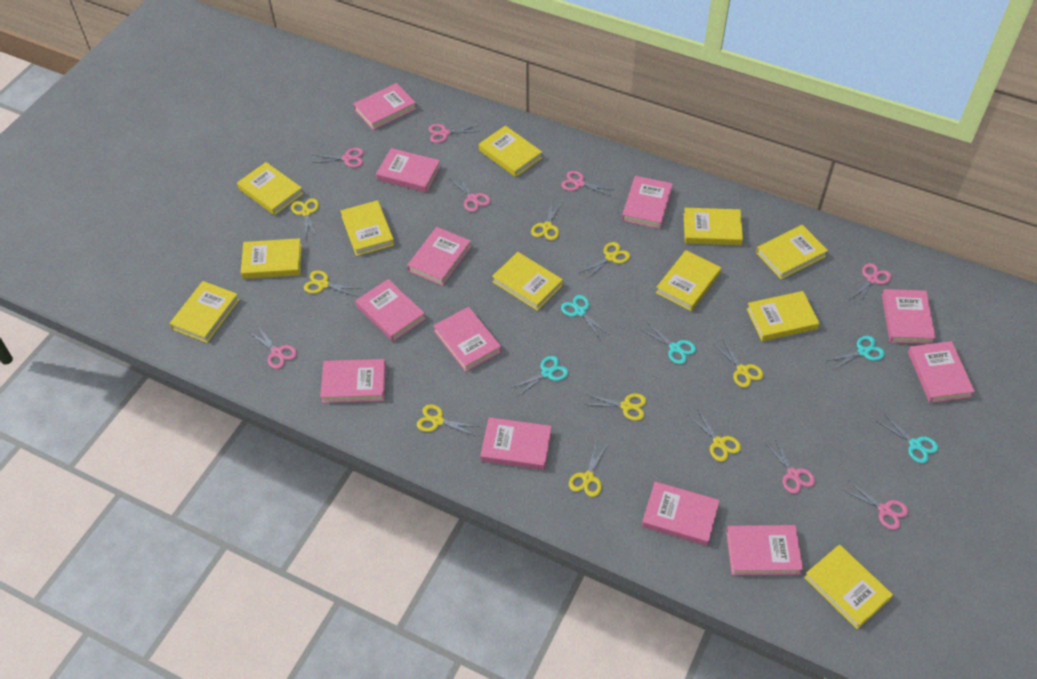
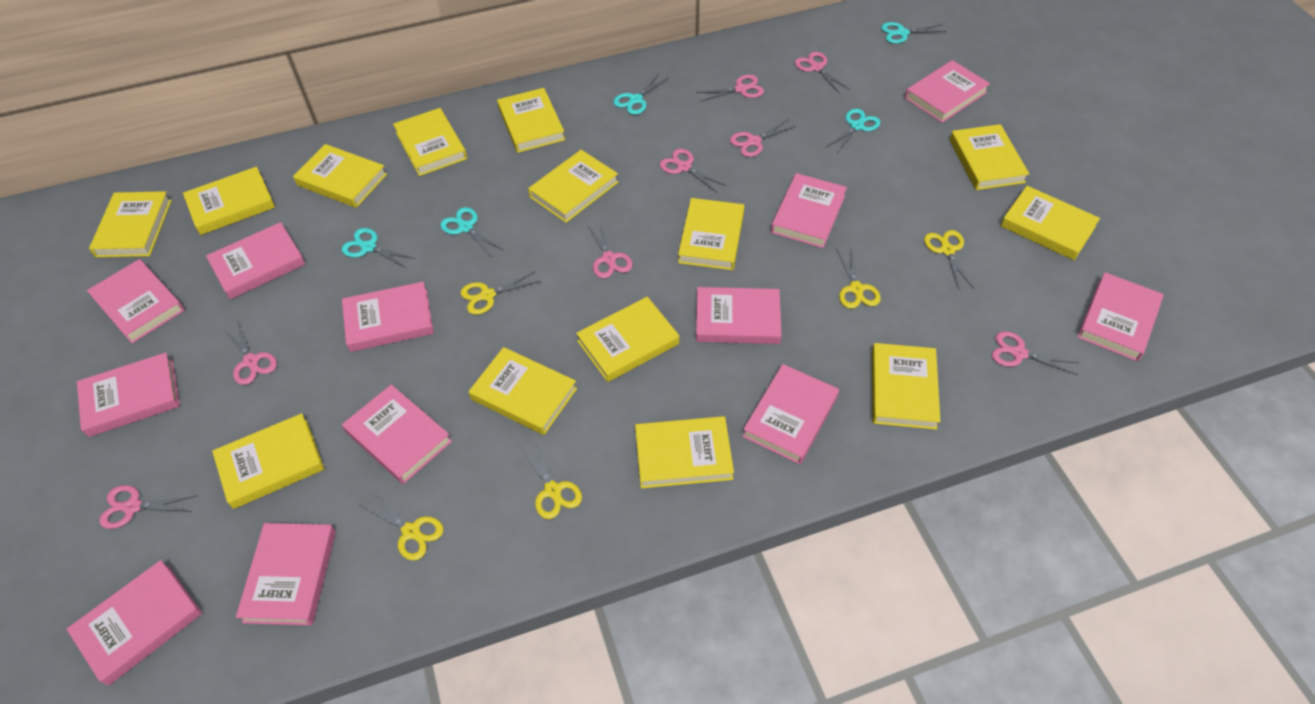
yellow book: 11 -> 14
yellow scissors: 9 -> 5

